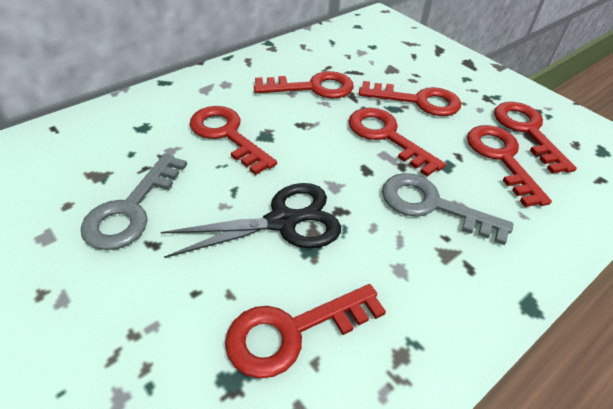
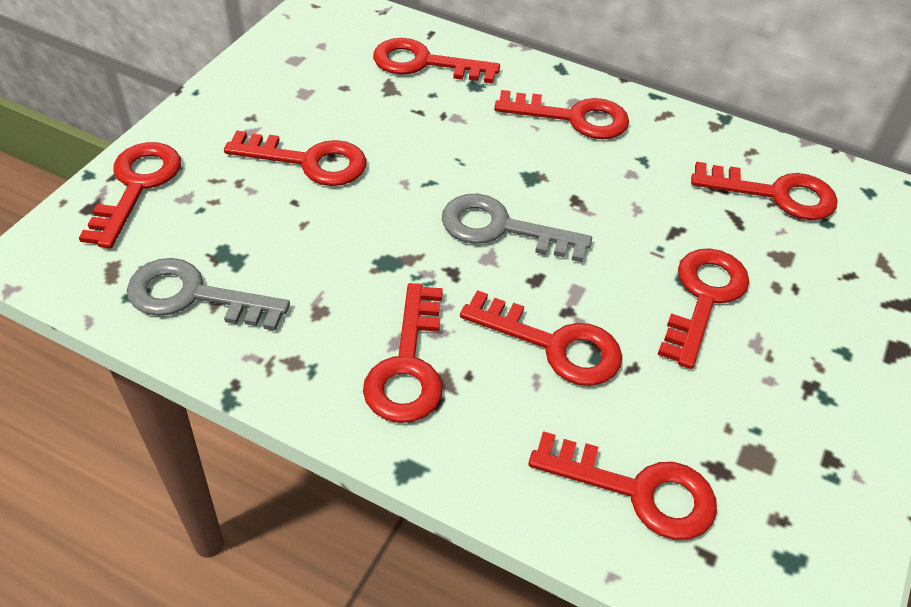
black scissors: 1 -> 0
red key: 7 -> 9

